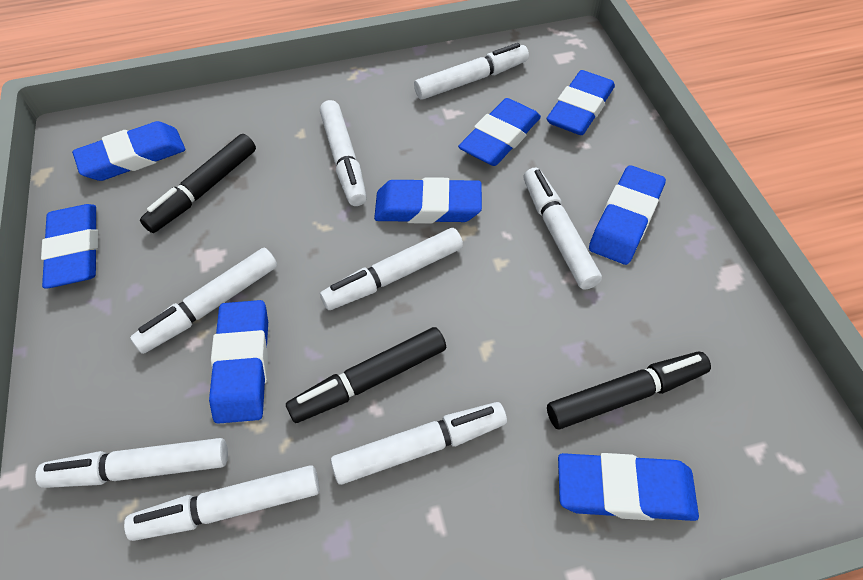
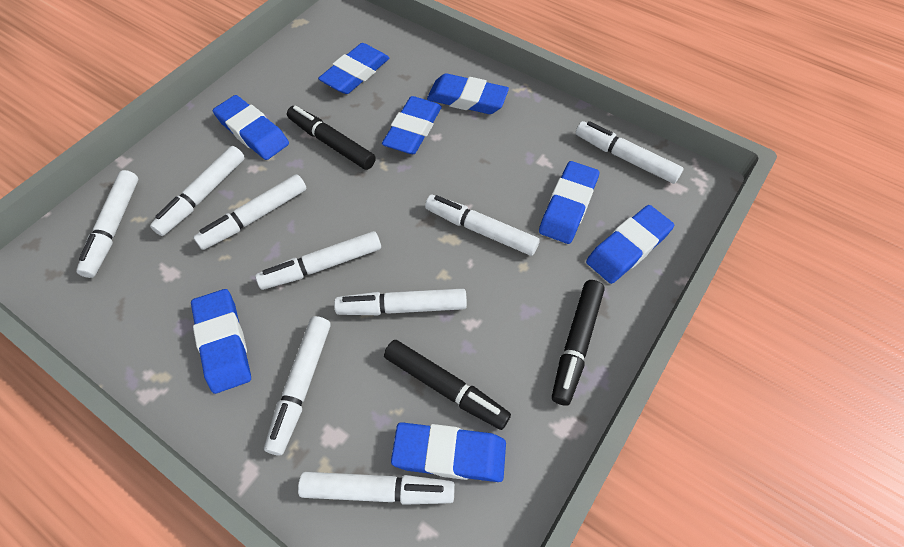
white marker: 8 -> 9

